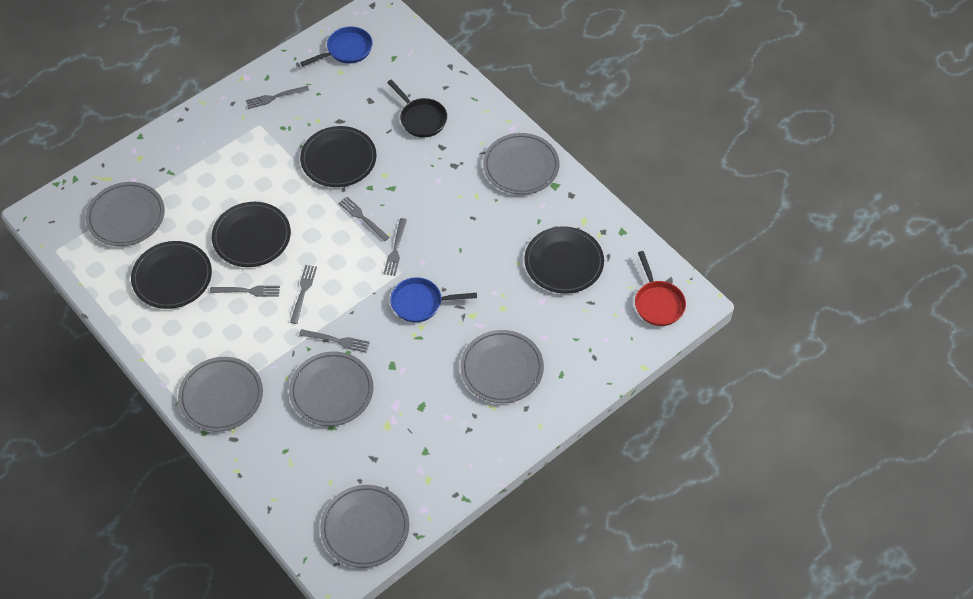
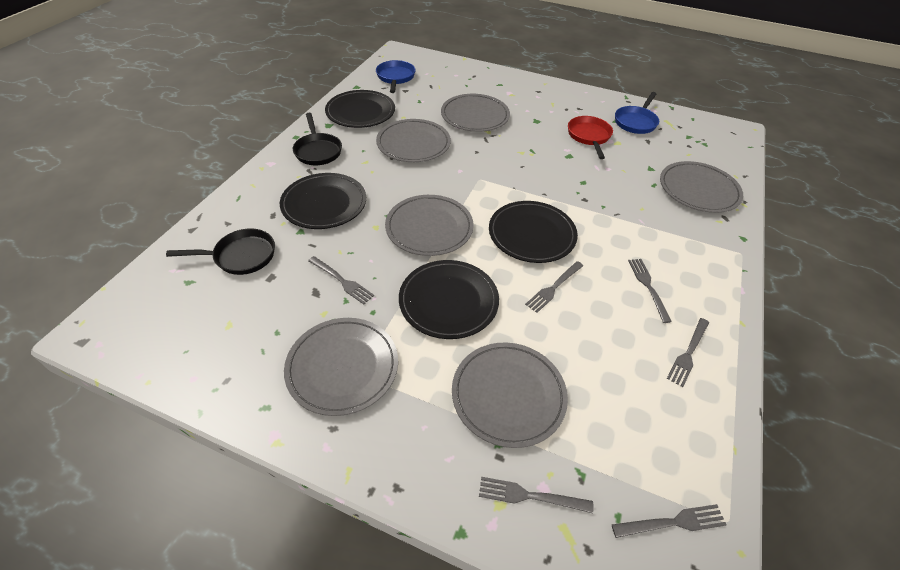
black pan: 1 -> 2

